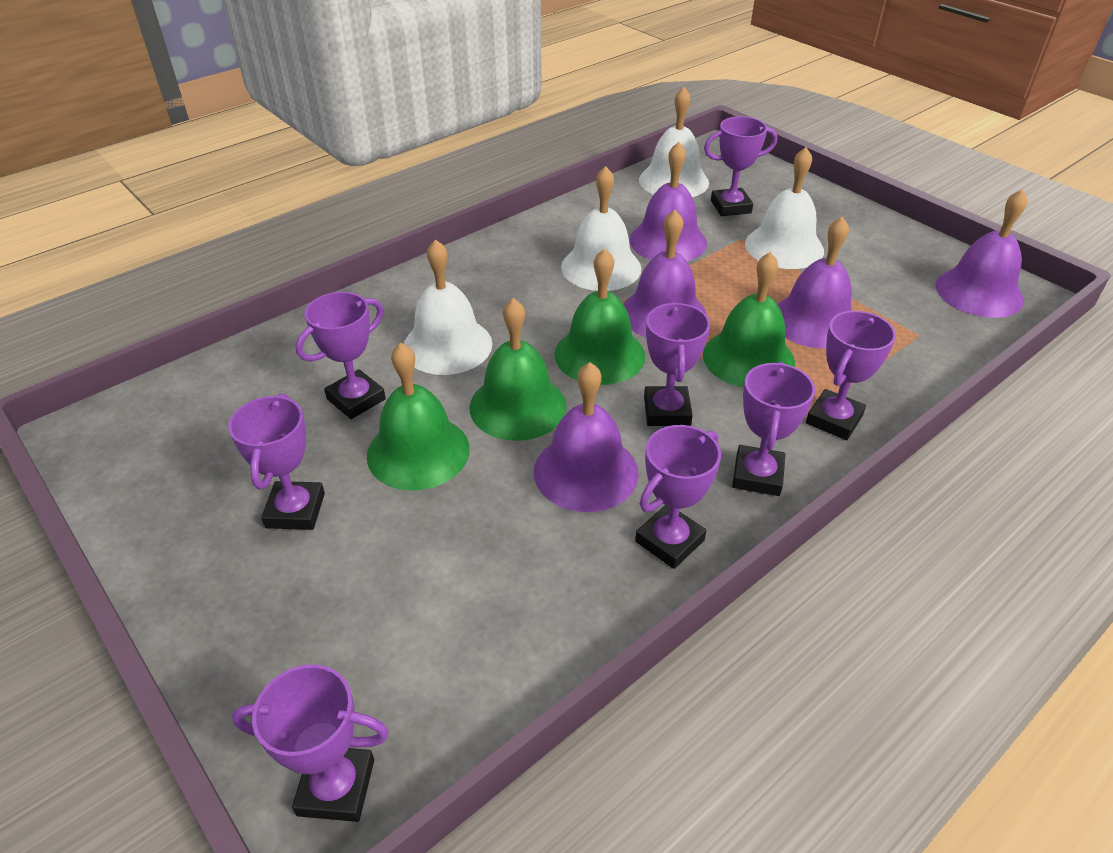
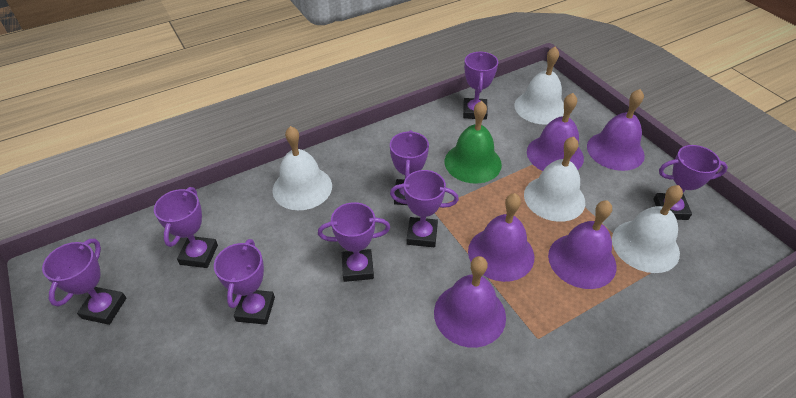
green bell: 4 -> 1

